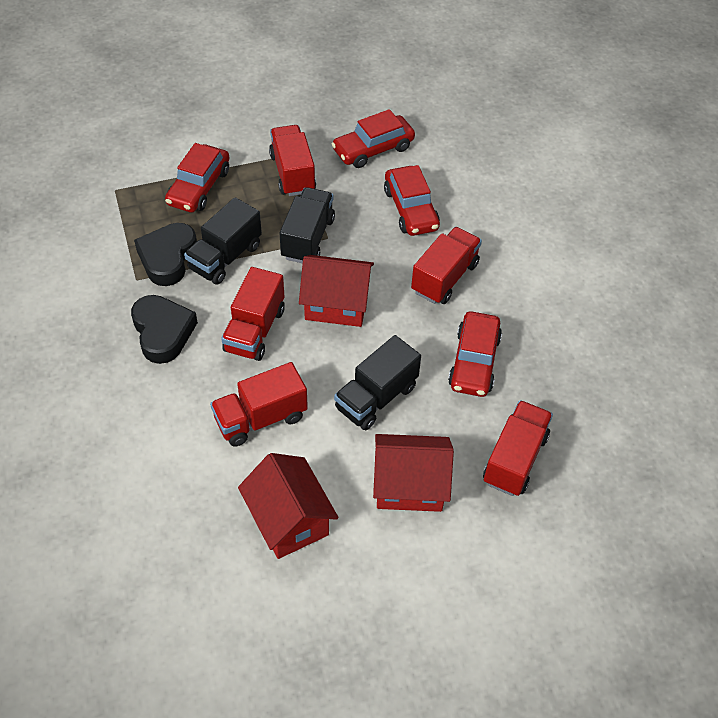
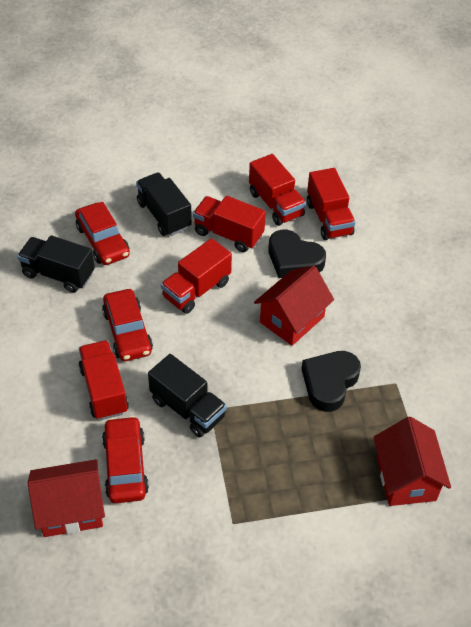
red car: 4 -> 3

